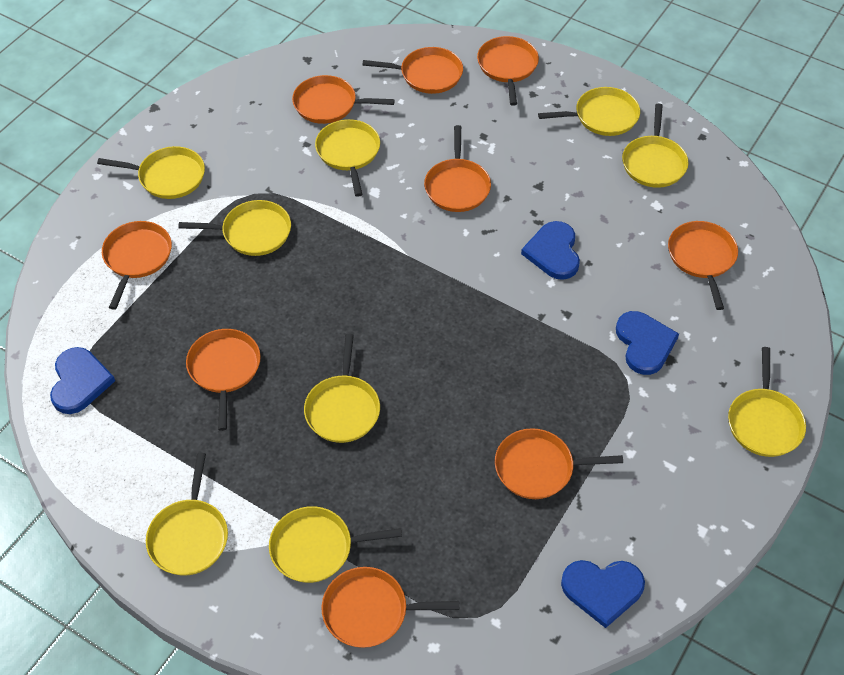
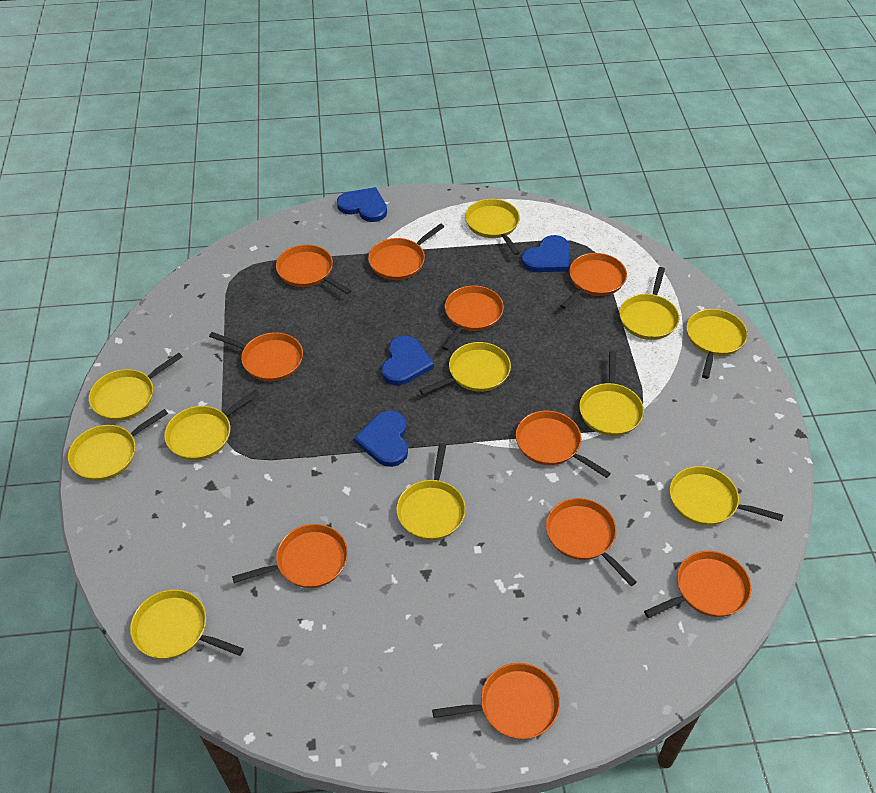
orange pan: 9 -> 10
yellow pan: 9 -> 11

